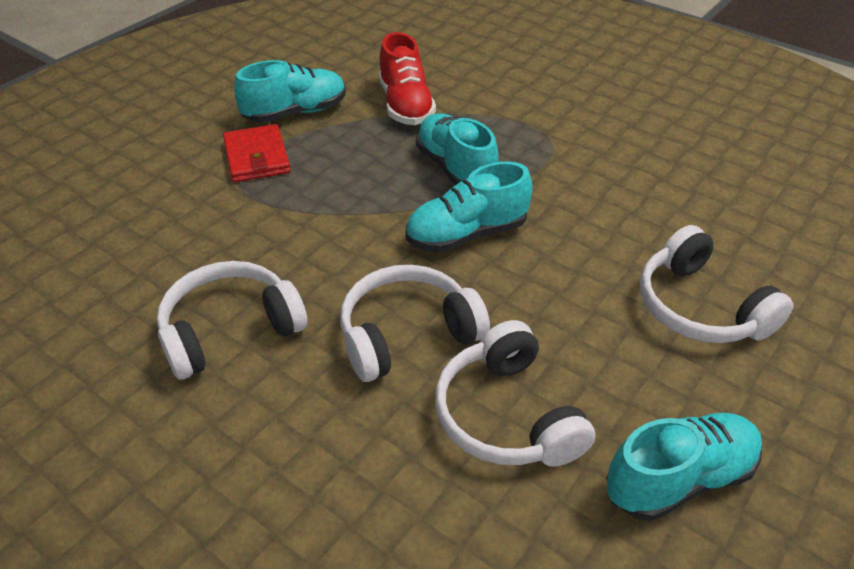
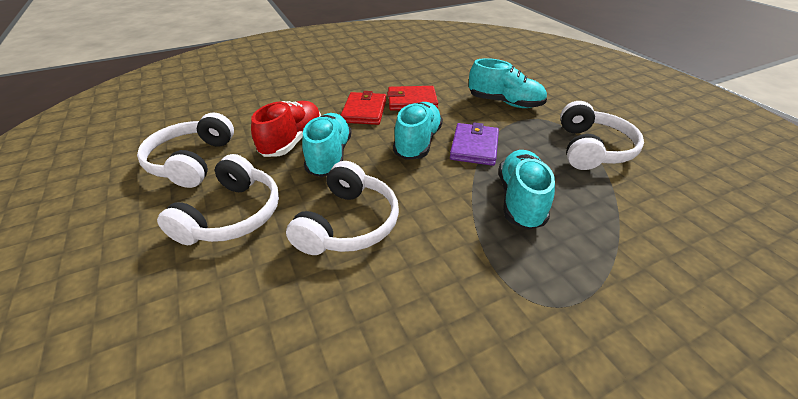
purple wallet: 0 -> 1
red wallet: 1 -> 2

